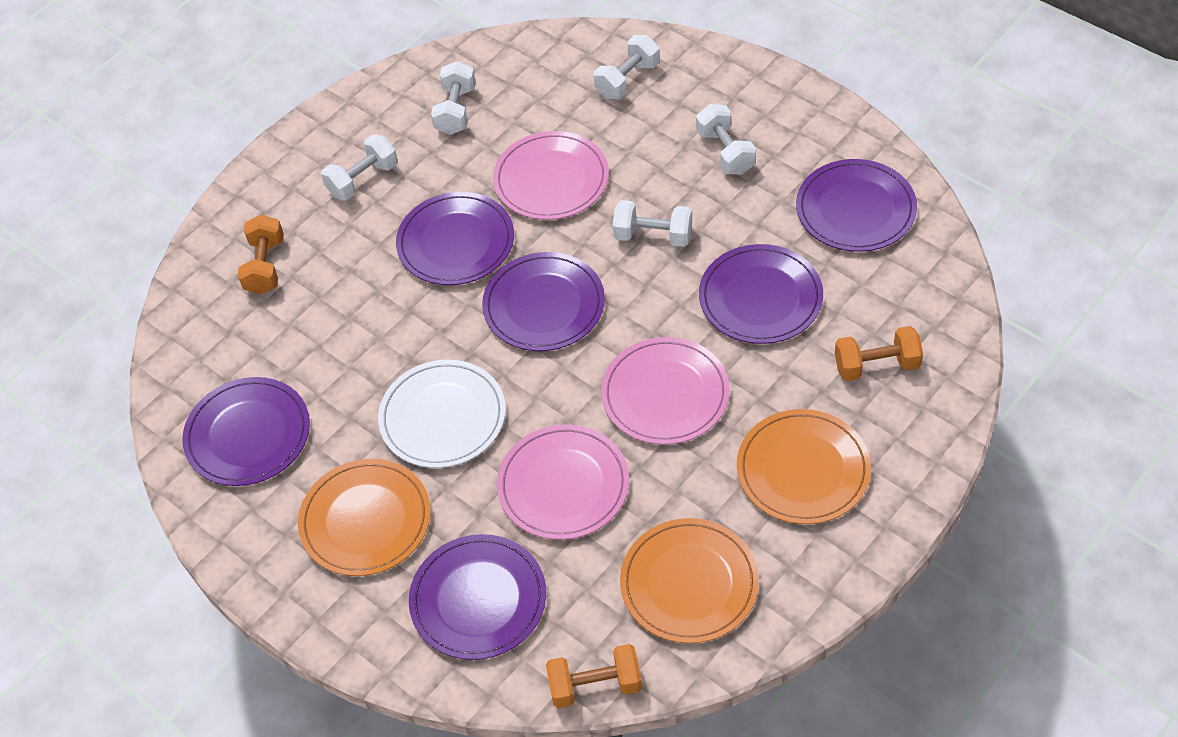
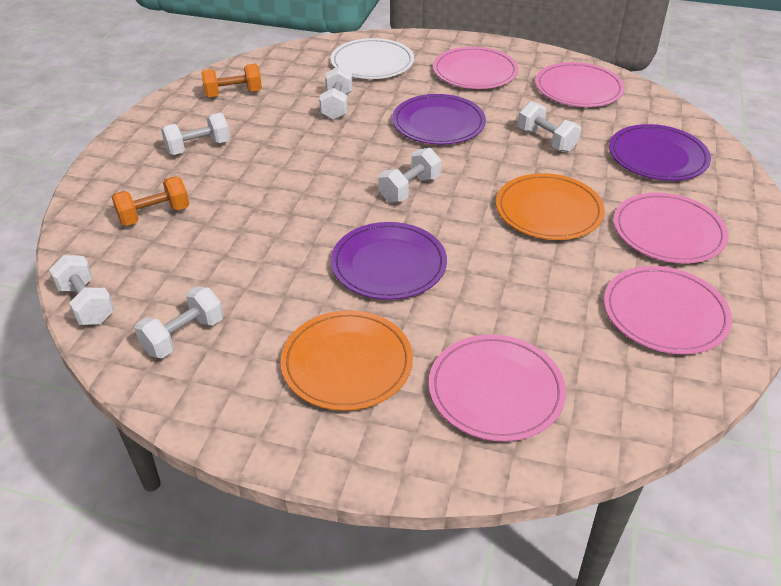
orange dumbbell: 3 -> 2
orange plate: 3 -> 2
pink plate: 3 -> 5
purple plate: 6 -> 3
white dumbbell: 5 -> 6

